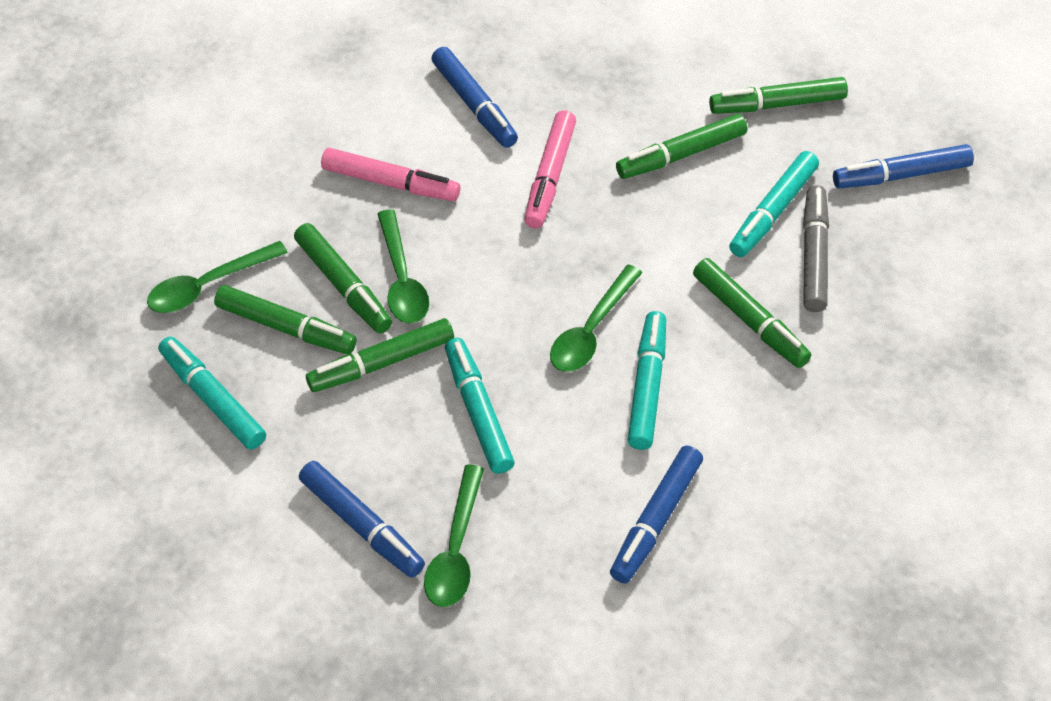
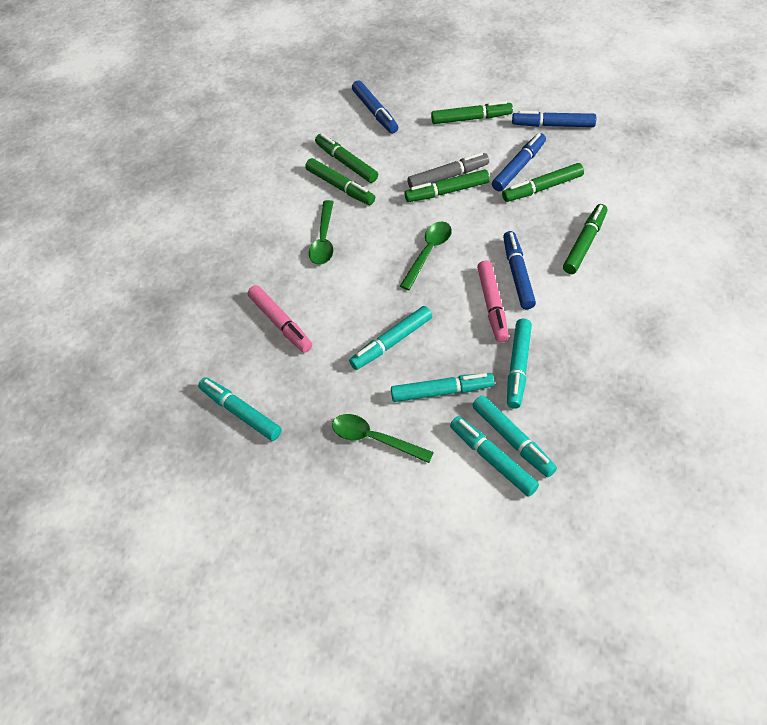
green spoon: 4 -> 3
turquoise marker: 4 -> 6

